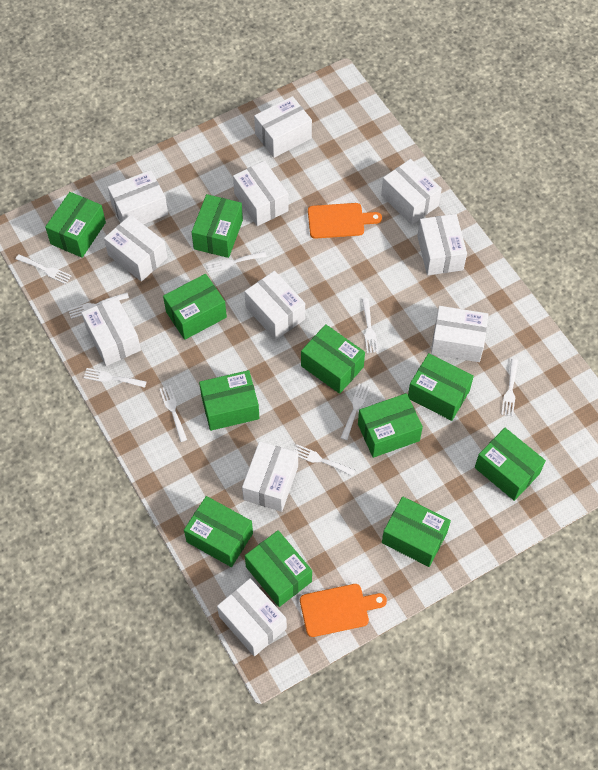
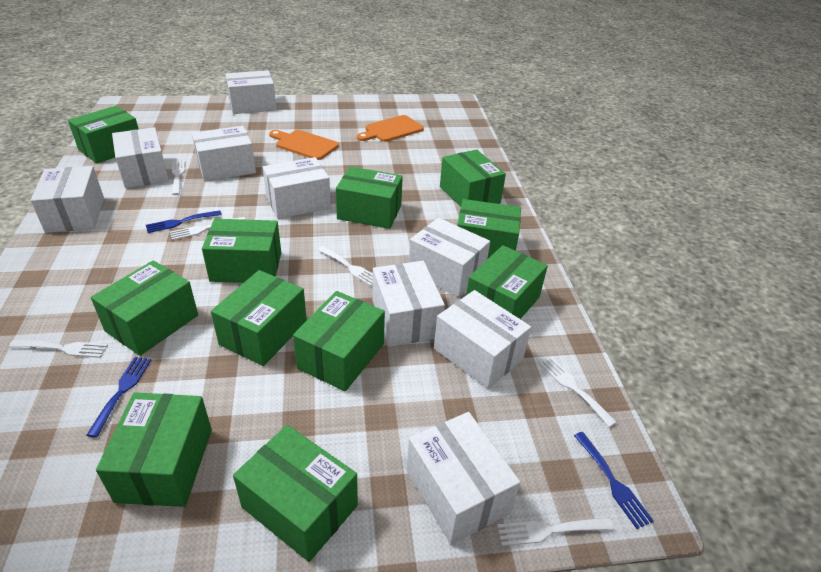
blue fork: 0 -> 3
white box: 11 -> 9
white fork: 9 -> 6

